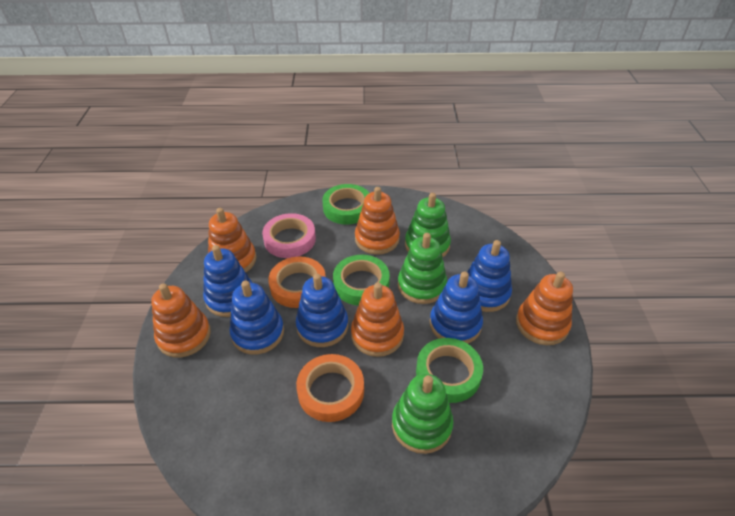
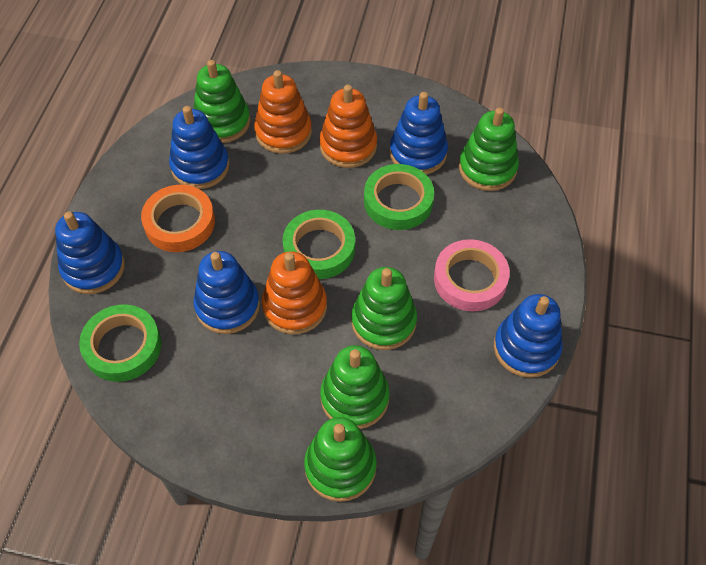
green stacking toy: 3 -> 5
orange stacking toy: 5 -> 3
orange tape: 2 -> 1

